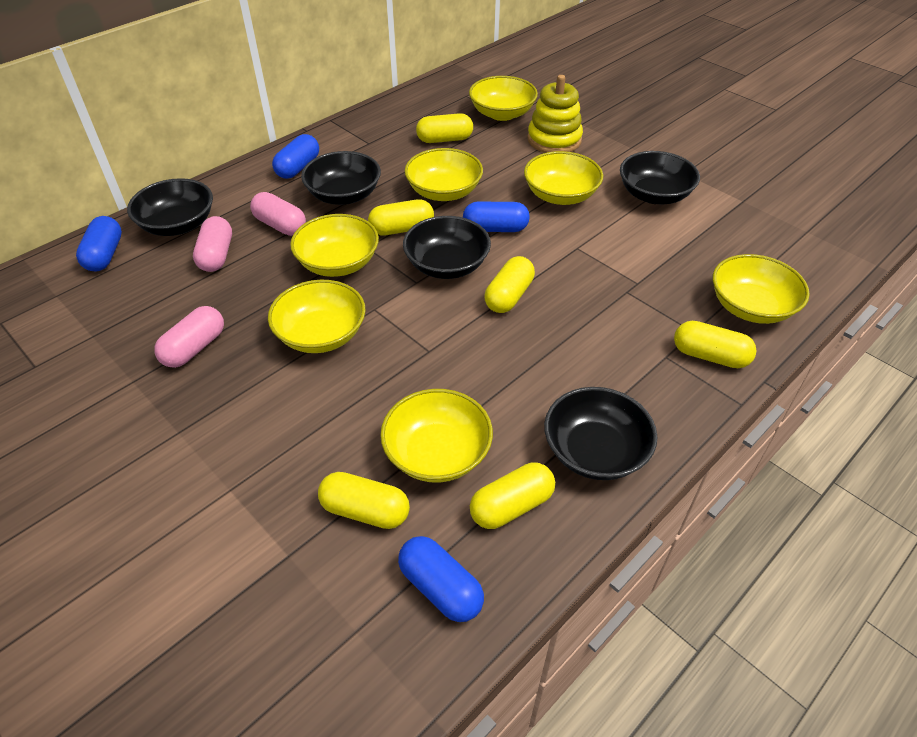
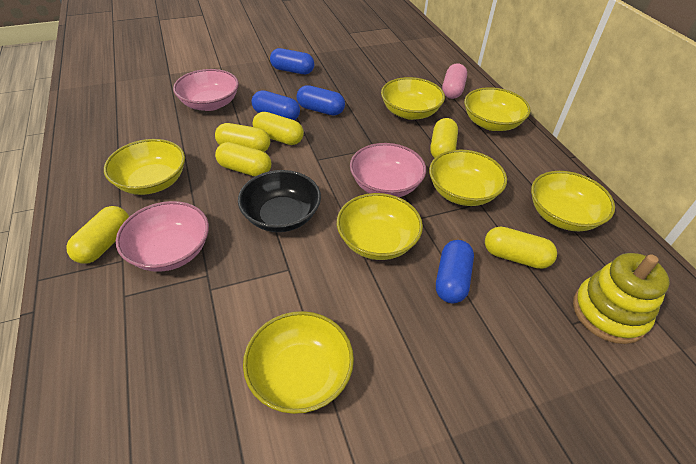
black bowl: 5 -> 1
pink bowl: 0 -> 3
pink capsule: 3 -> 1

